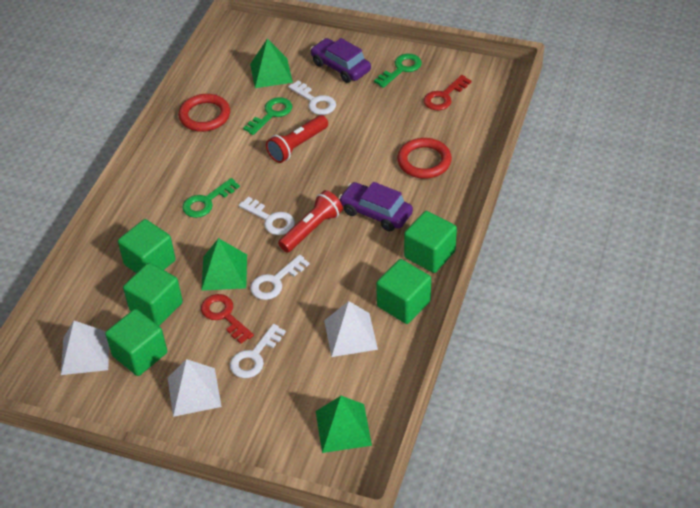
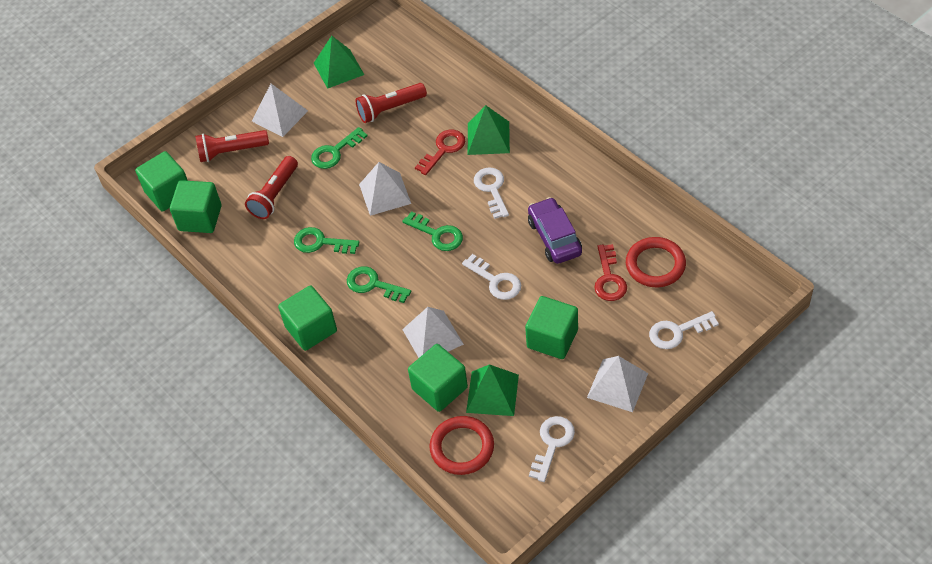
green key: 3 -> 4
purple car: 2 -> 1
red flashlight: 2 -> 3
white pyramid: 3 -> 4

